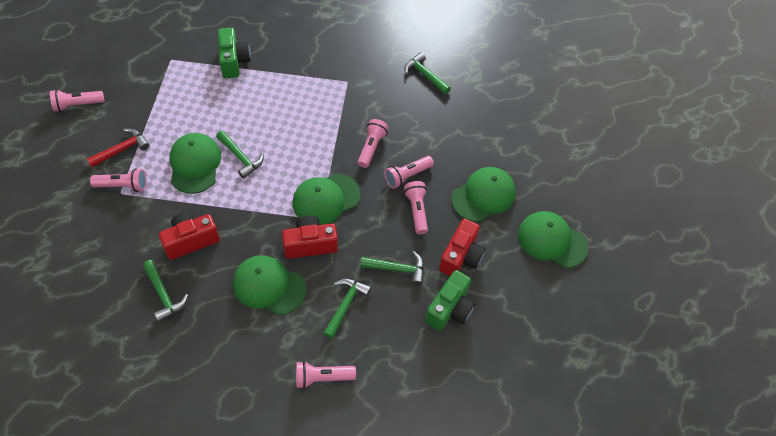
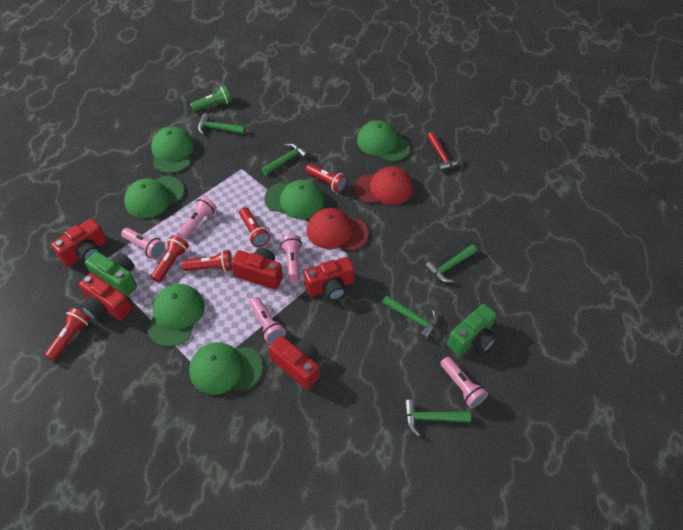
green cap: 5 -> 6
green flashlight: 0 -> 1
pink flashlight: 6 -> 5
red camera: 3 -> 5
red cap: 0 -> 2
red flashlight: 0 -> 5

